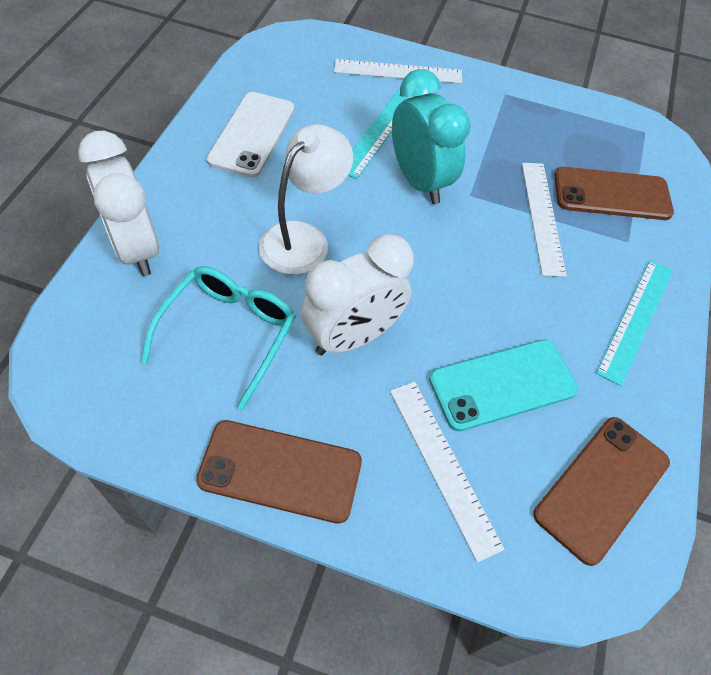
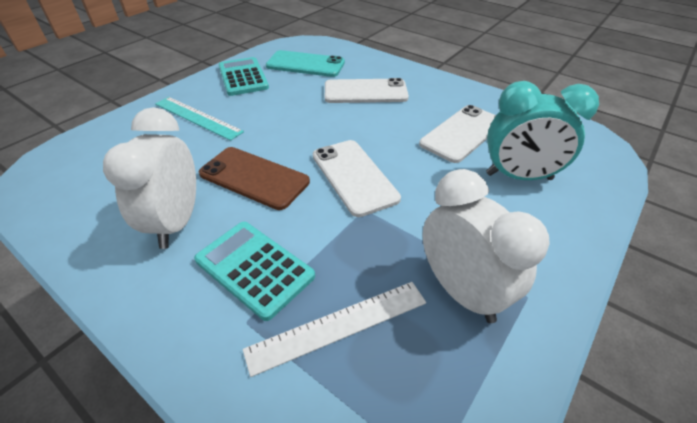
brown phone: 3 -> 1
turquoise calculator: 0 -> 2
turquoise glasses: 1 -> 0
turquoise ruler: 2 -> 1
white lamp: 1 -> 0
white phone: 1 -> 3
white ruler: 3 -> 1

